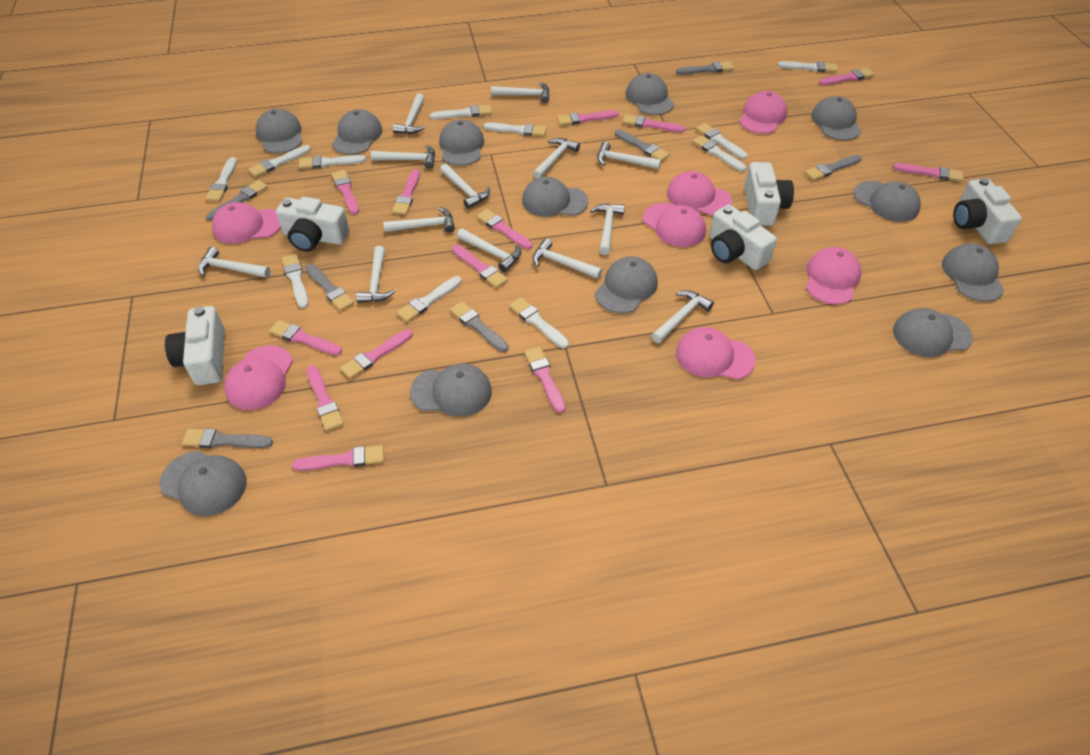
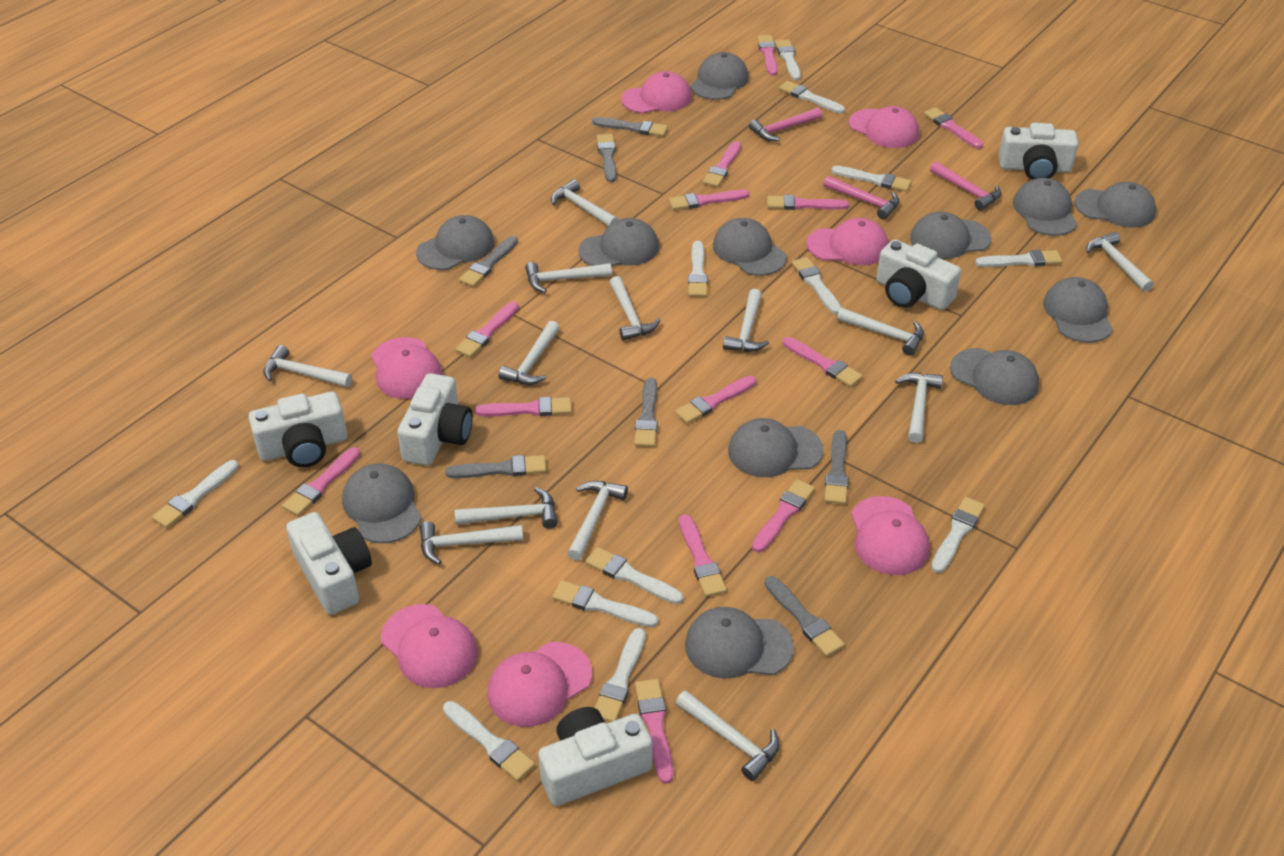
pink hammer: 0 -> 3
white brush: 11 -> 12
white camera: 5 -> 6

